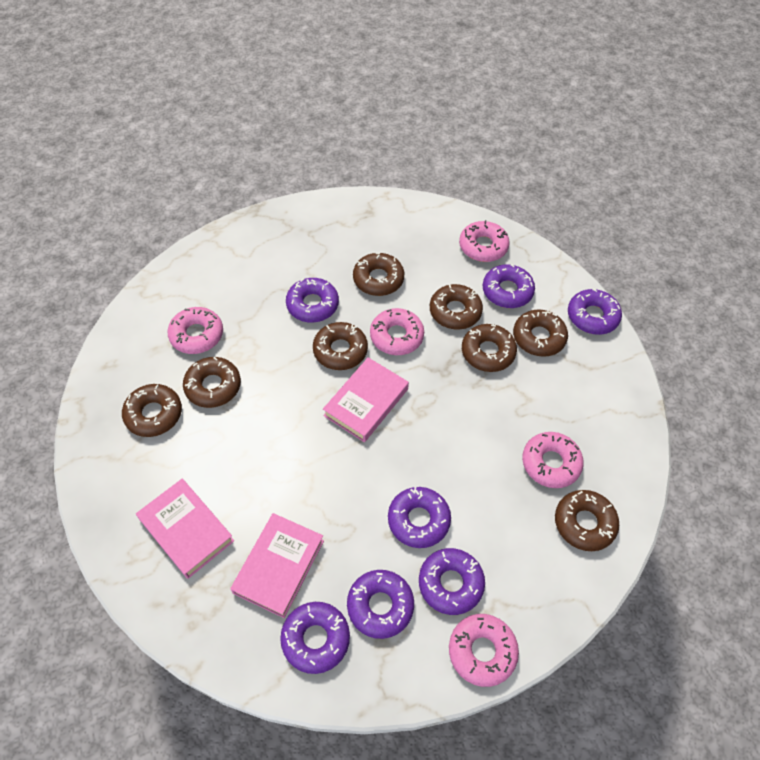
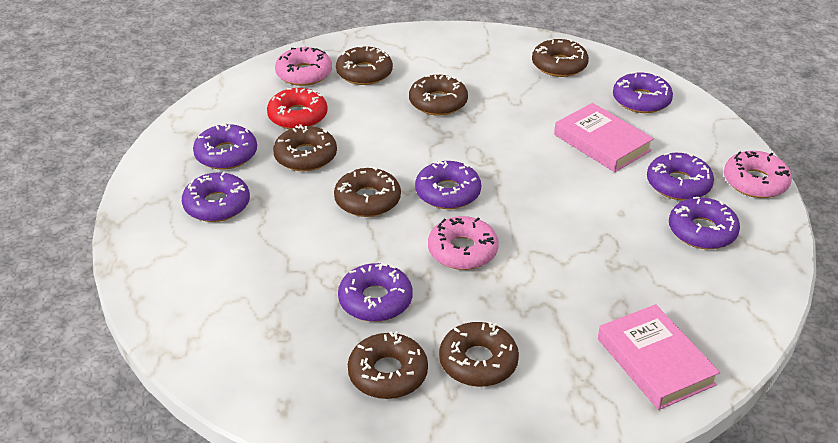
brown donut: 8 -> 7
pink book: 3 -> 2
pink donut: 5 -> 3
red donut: 0 -> 1

